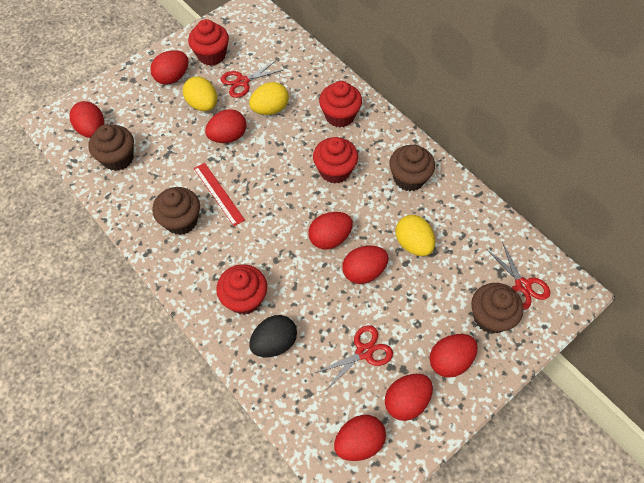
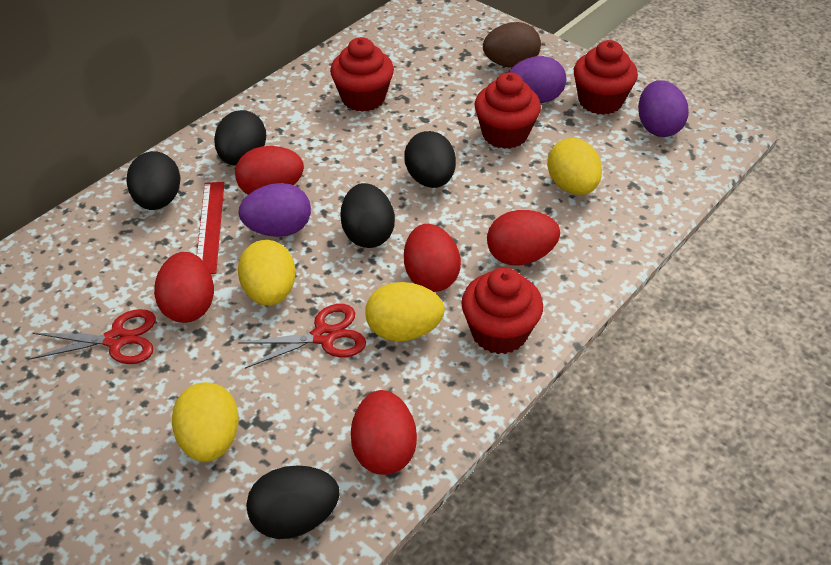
black egg: 1 -> 5
brown cupcake: 4 -> 0
brown egg: 0 -> 1
purple egg: 0 -> 3
red egg: 8 -> 5
red scissors: 3 -> 2
yellow egg: 3 -> 4

